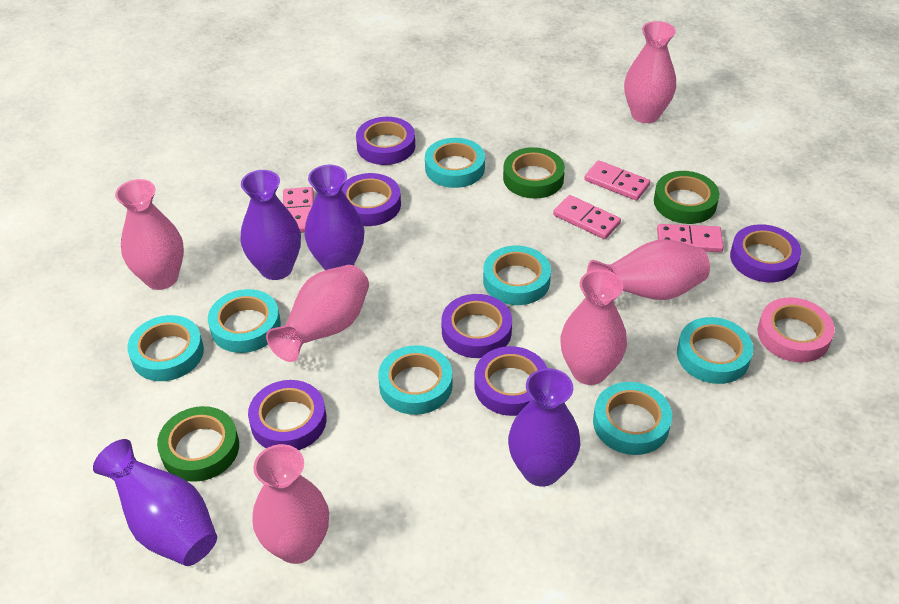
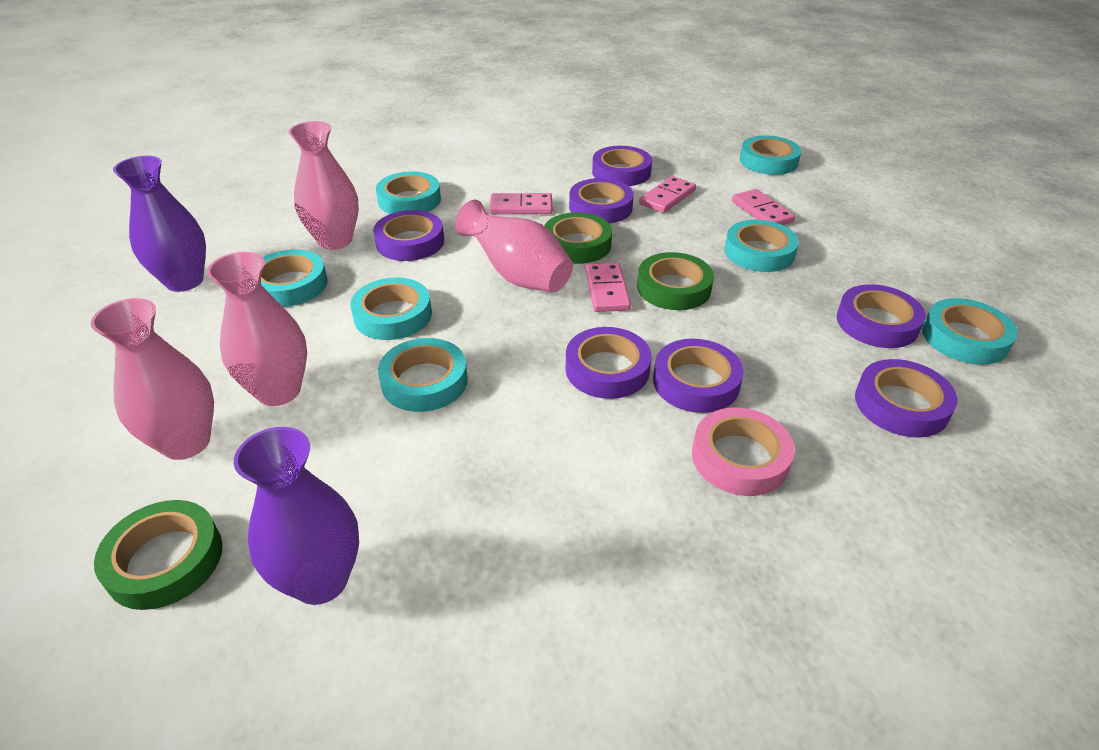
pink vase: 6 -> 4
purple tape: 6 -> 7
purple vase: 4 -> 2

